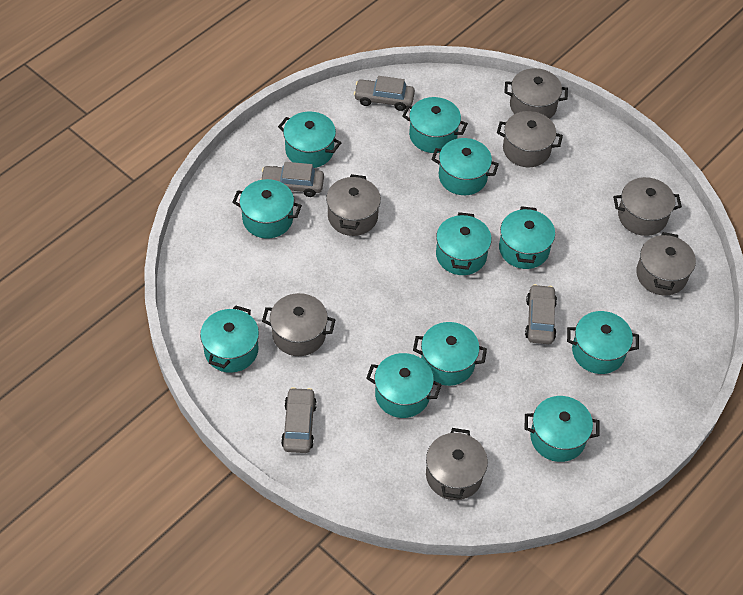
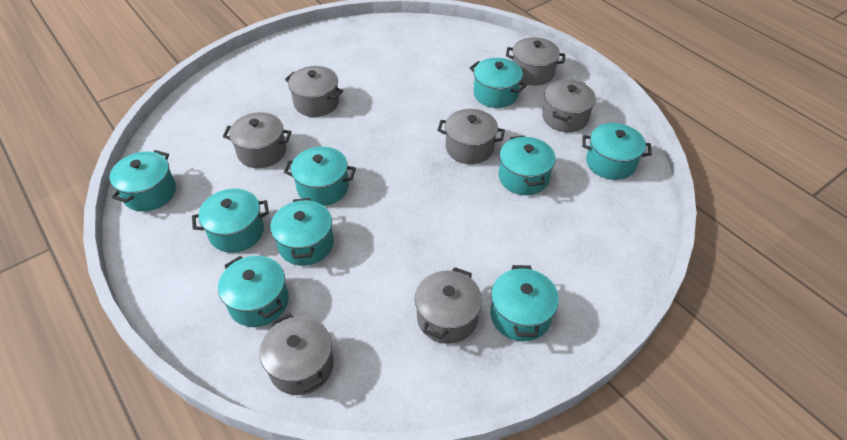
grey car: 4 -> 0
turquoise pot: 11 -> 9

